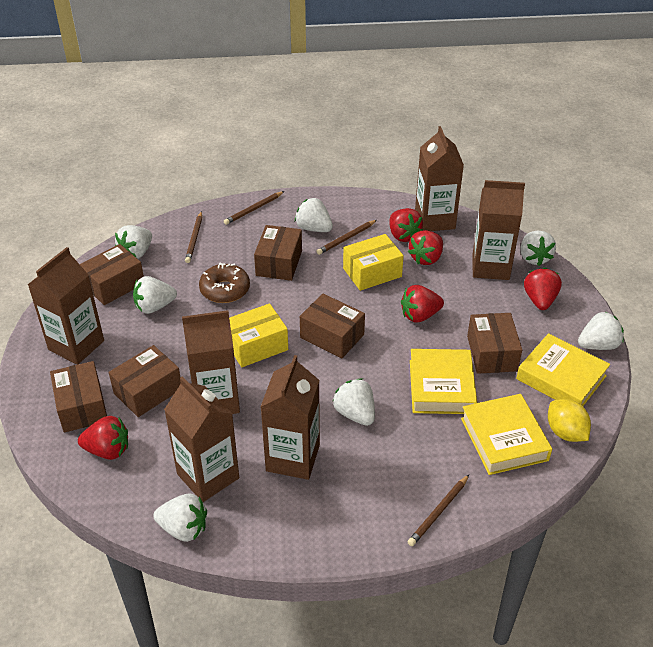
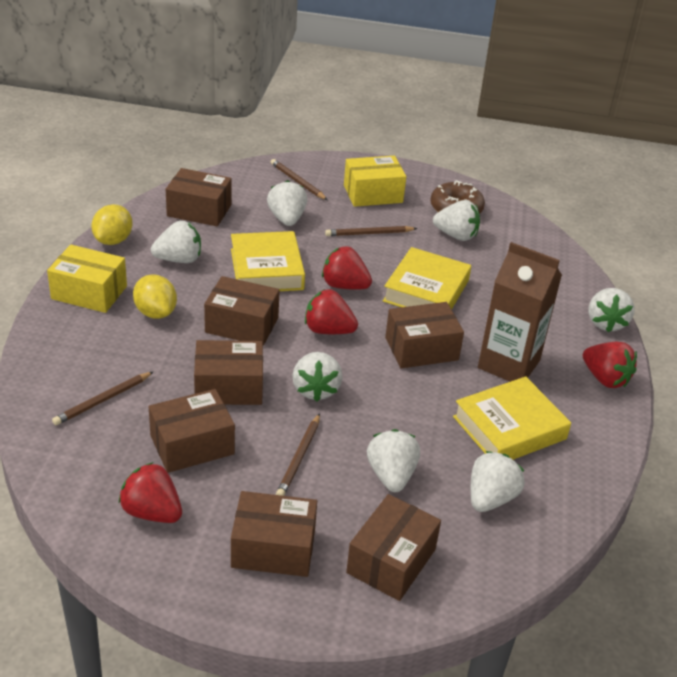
brown box: 6 -> 7
brown carton: 6 -> 1
red strawberry: 5 -> 4
yellow lemon: 1 -> 2

